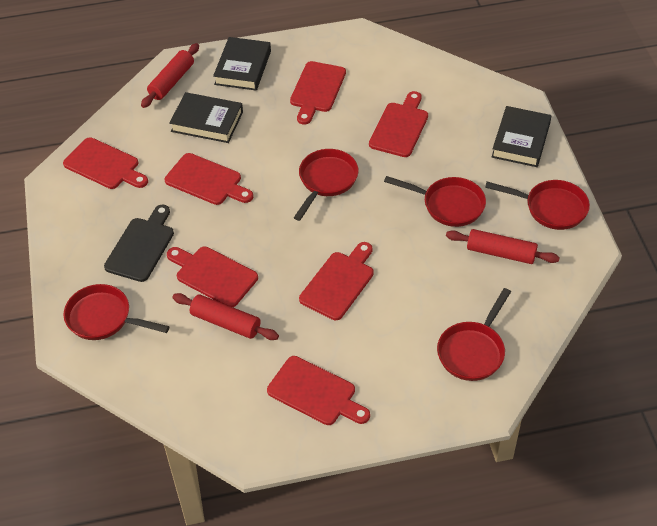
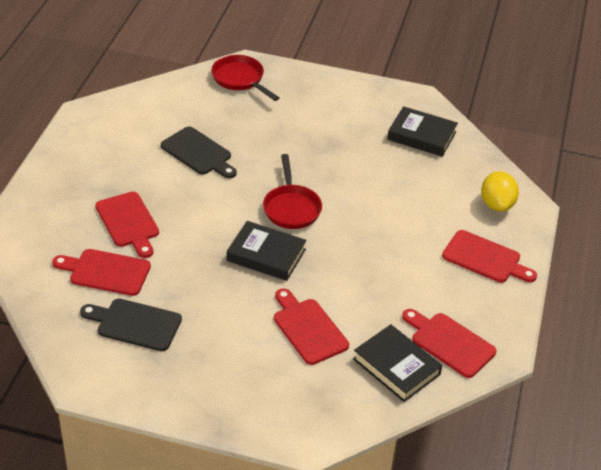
black cutting board: 1 -> 2
red cutting board: 7 -> 5
red pan: 5 -> 2
red rolling pin: 3 -> 0
yellow lemon: 0 -> 1

